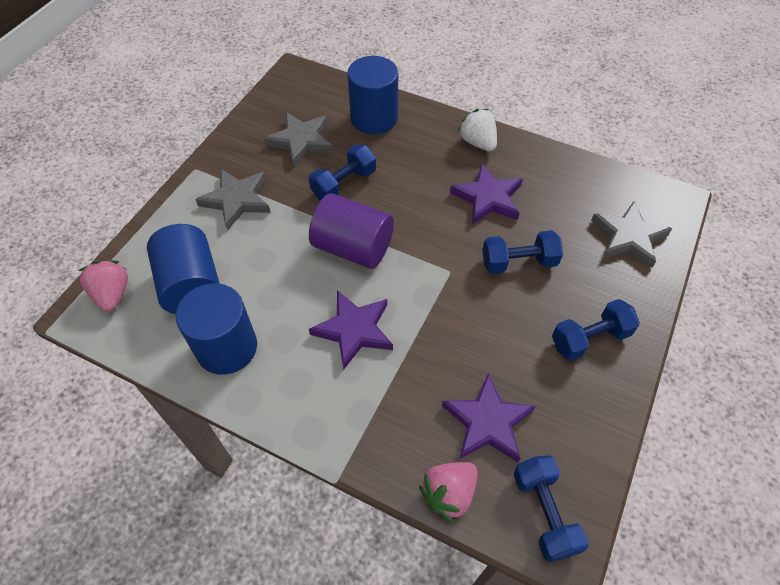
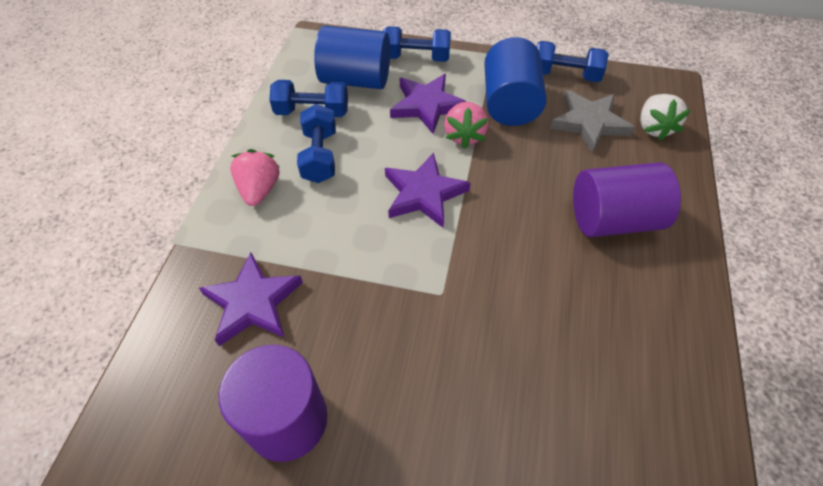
blue cylinder: 3 -> 2
grey star: 3 -> 1
purple cylinder: 1 -> 2

